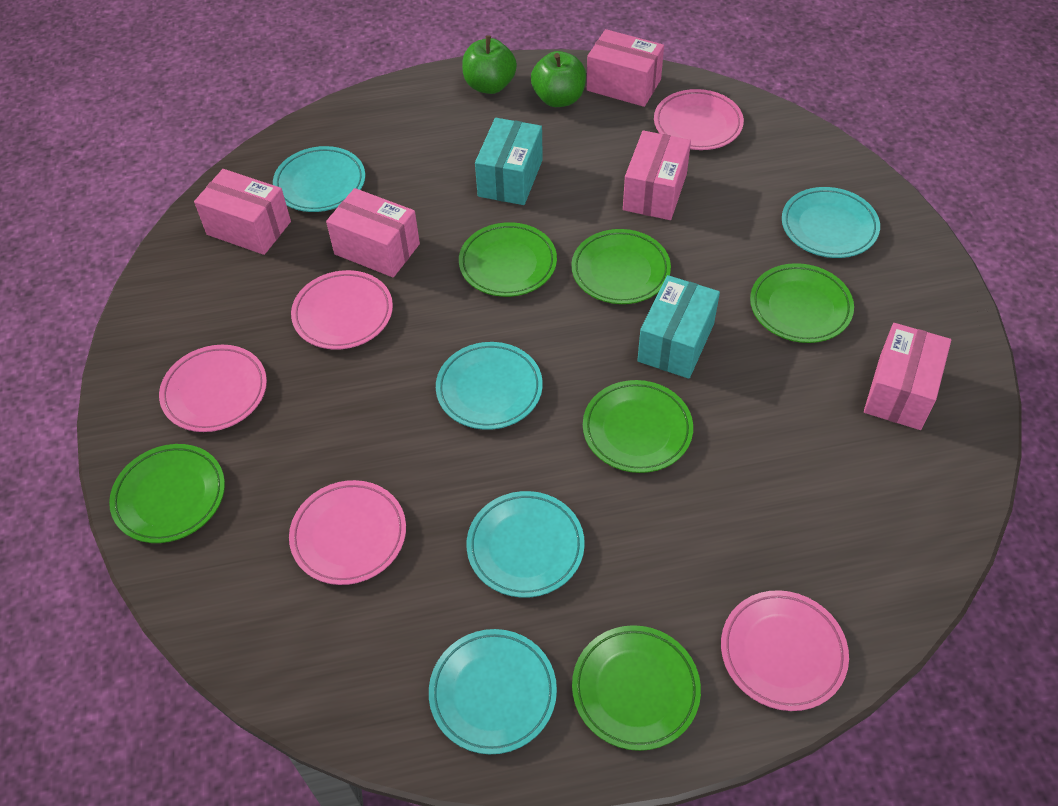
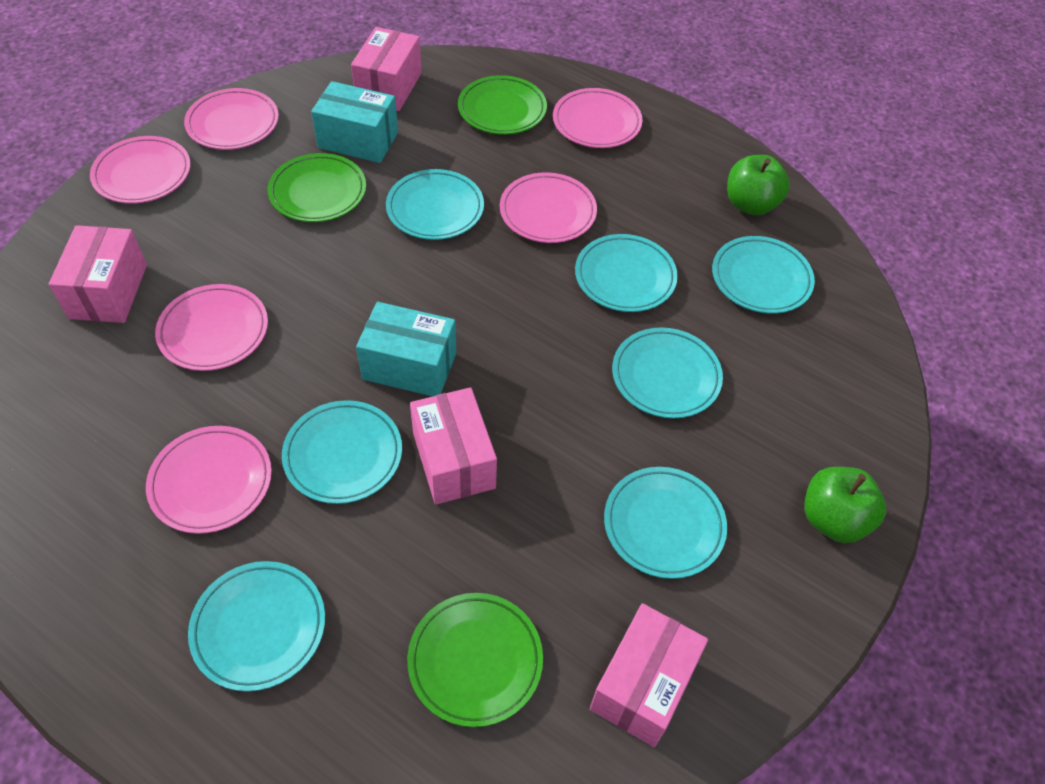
green plate: 6 -> 3
pink box: 5 -> 4
pink plate: 5 -> 6
turquoise plate: 5 -> 7

